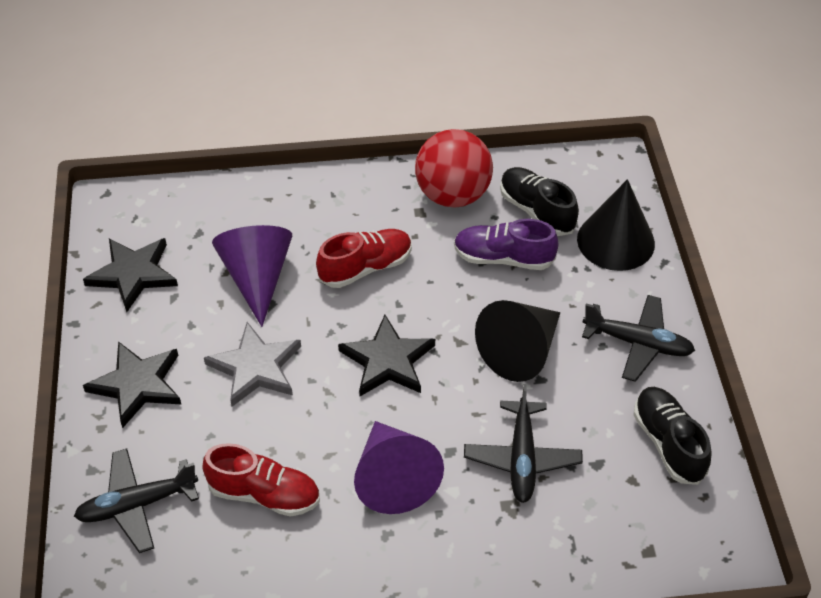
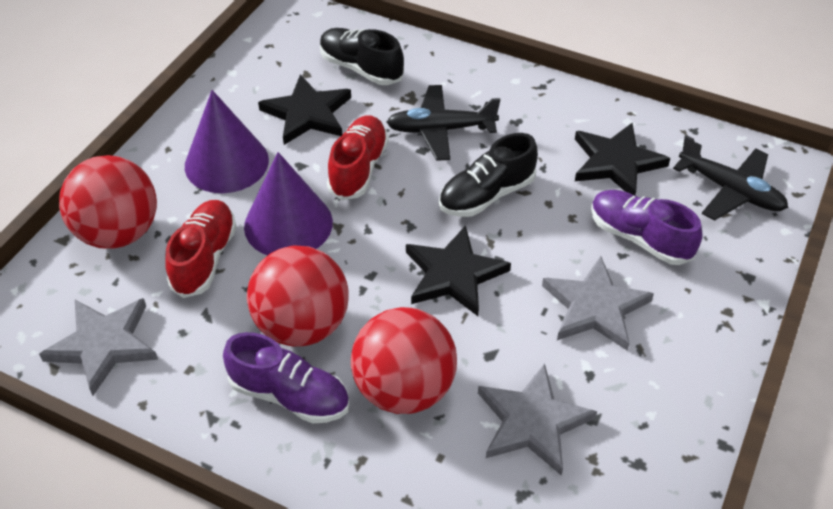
black cone: 2 -> 0
black plane: 3 -> 2
grey star: 1 -> 3
purple shoe: 1 -> 2
red ball: 1 -> 3

